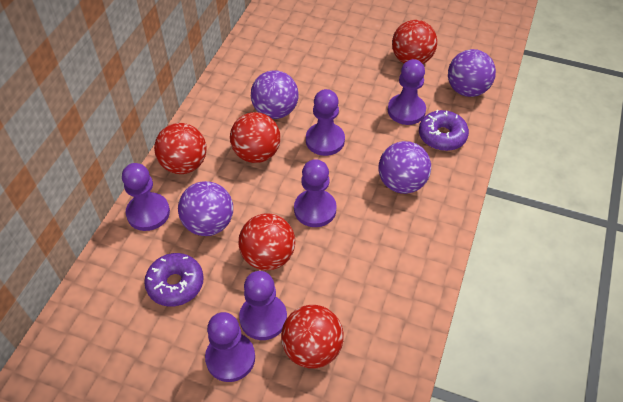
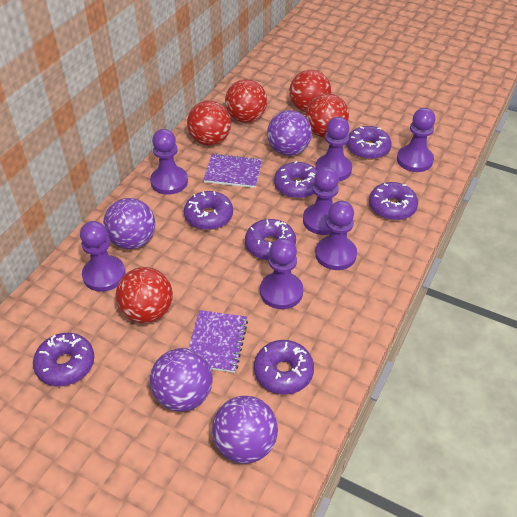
purple donut: 2 -> 7
purple notebook: 0 -> 2
purple pawn: 6 -> 7

